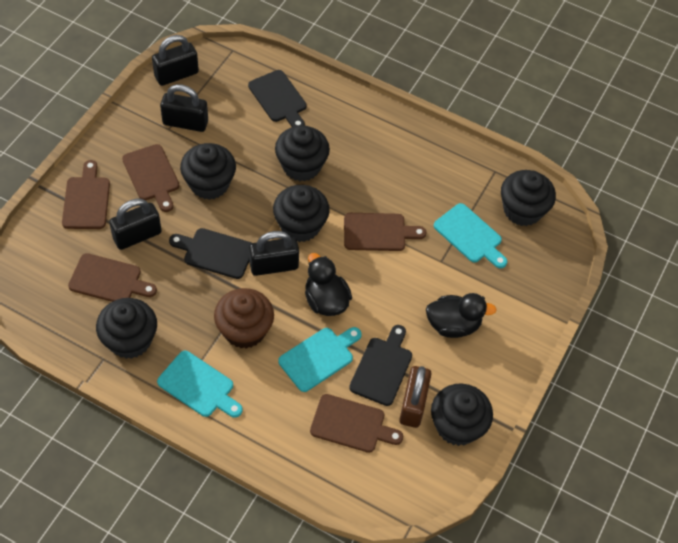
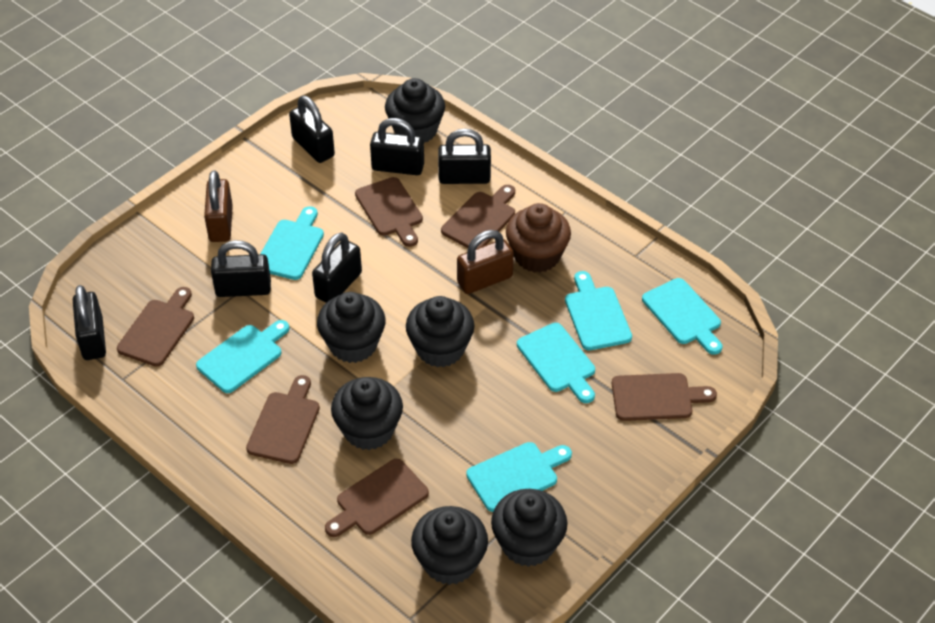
black cutting board: 3 -> 0
black duck: 2 -> 0
black padlock: 4 -> 6
brown cutting board: 5 -> 6
brown padlock: 1 -> 2
turquoise cutting board: 3 -> 6

